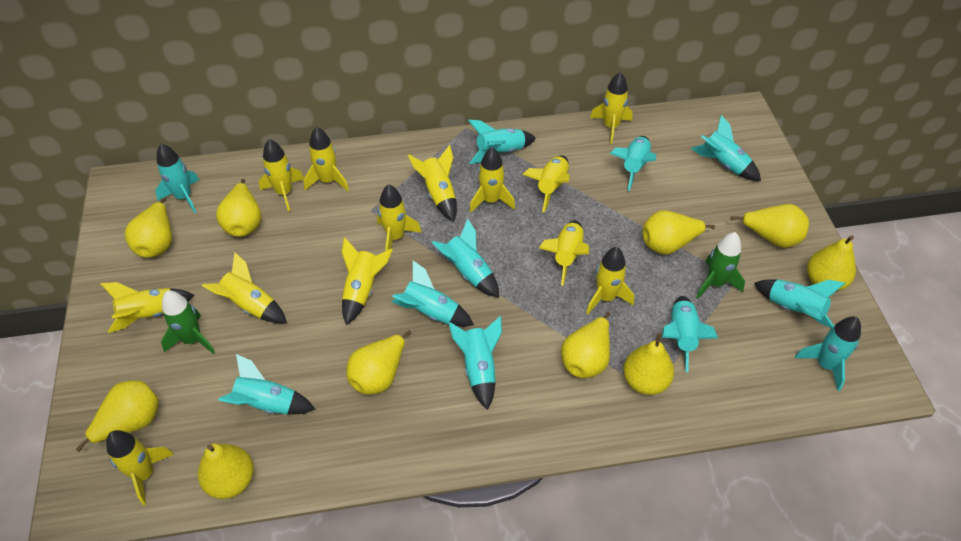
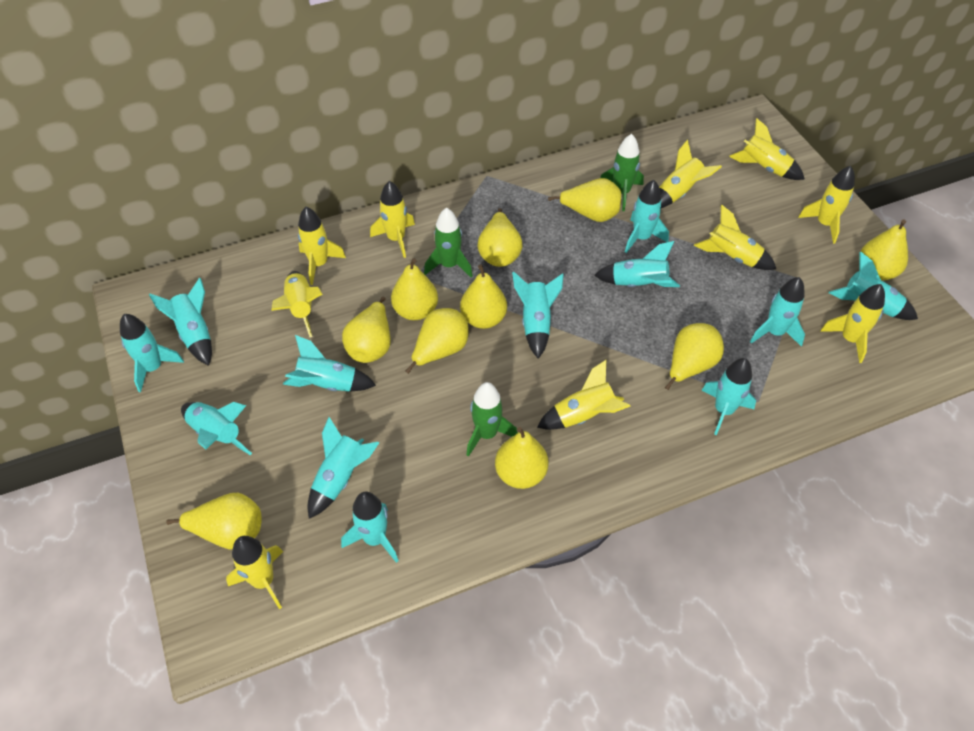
green rocket: 2 -> 3
turquoise rocket: 11 -> 12
yellow rocket: 13 -> 10

